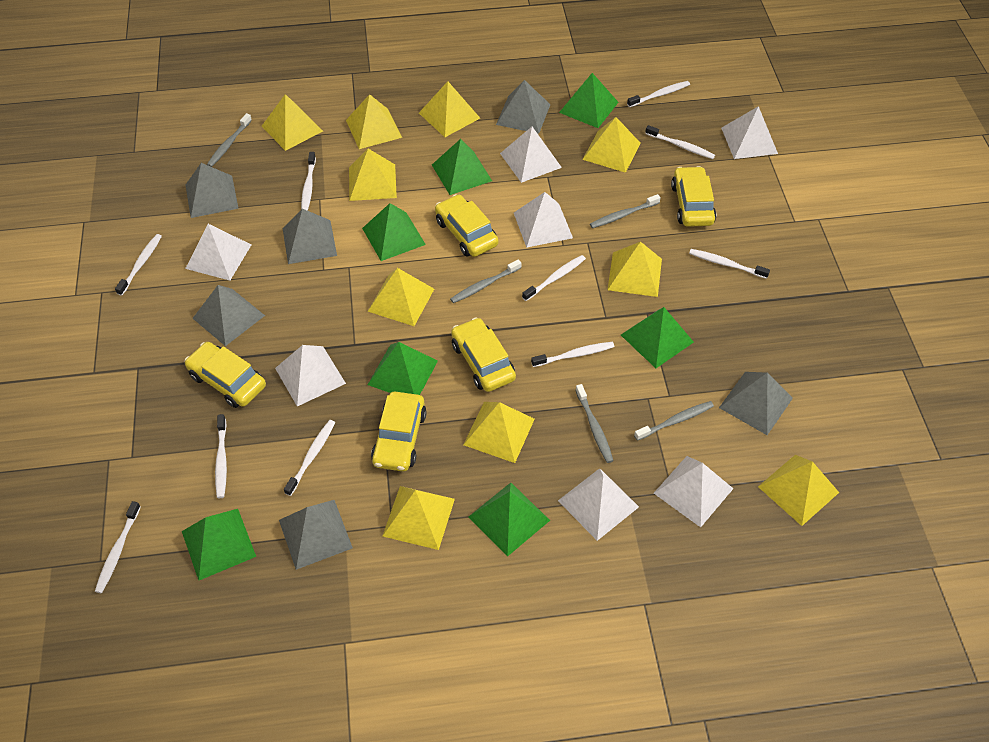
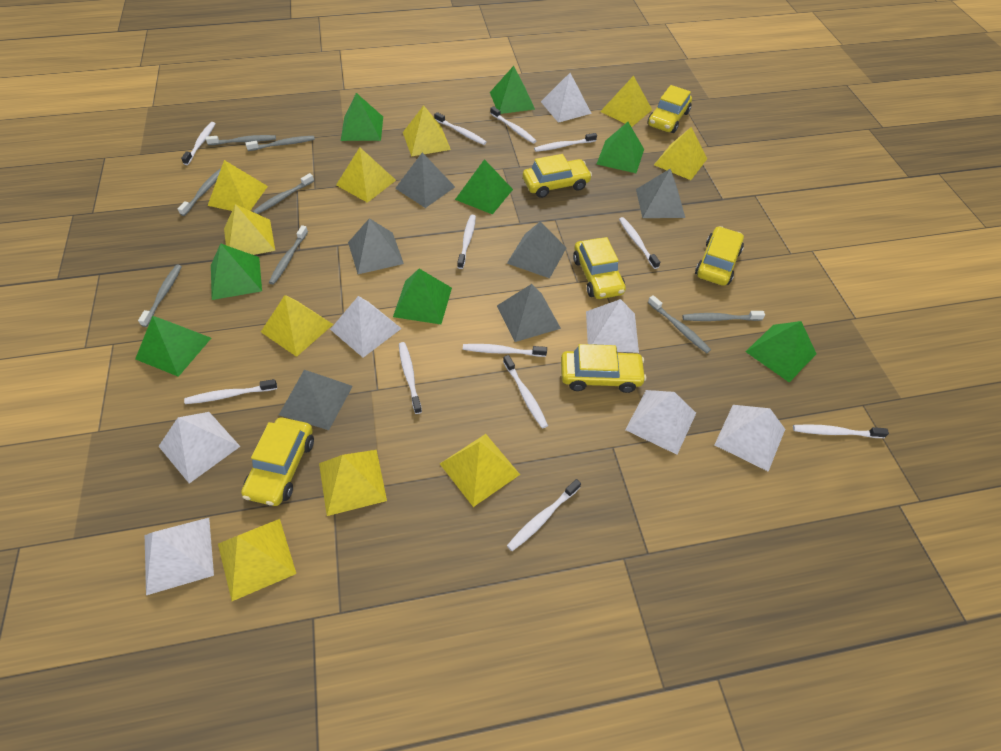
green pyramid: 7 -> 8
grey toothbrush: 5 -> 8
white toothbrush: 10 -> 12
yellow car: 5 -> 6

